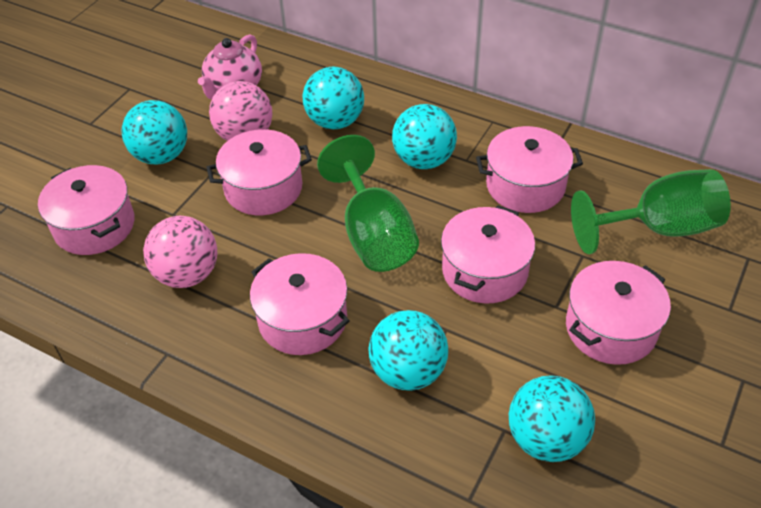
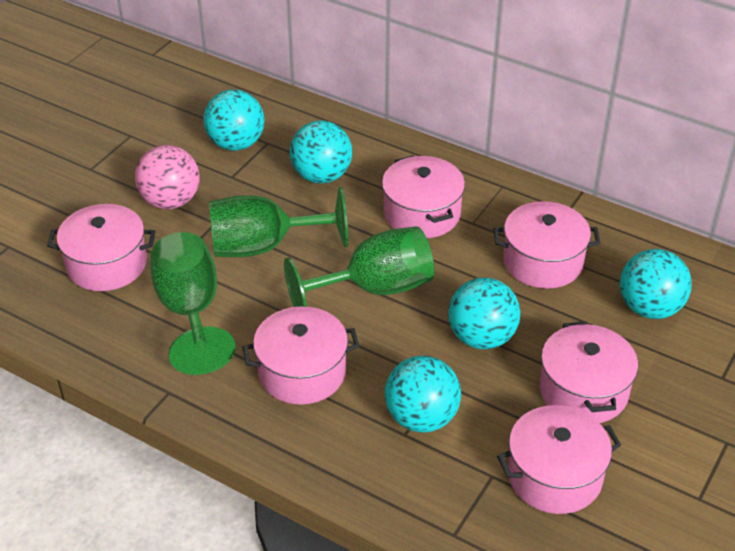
green goblet: 2 -> 3
pink ball: 2 -> 1
pink teapot: 1 -> 0

